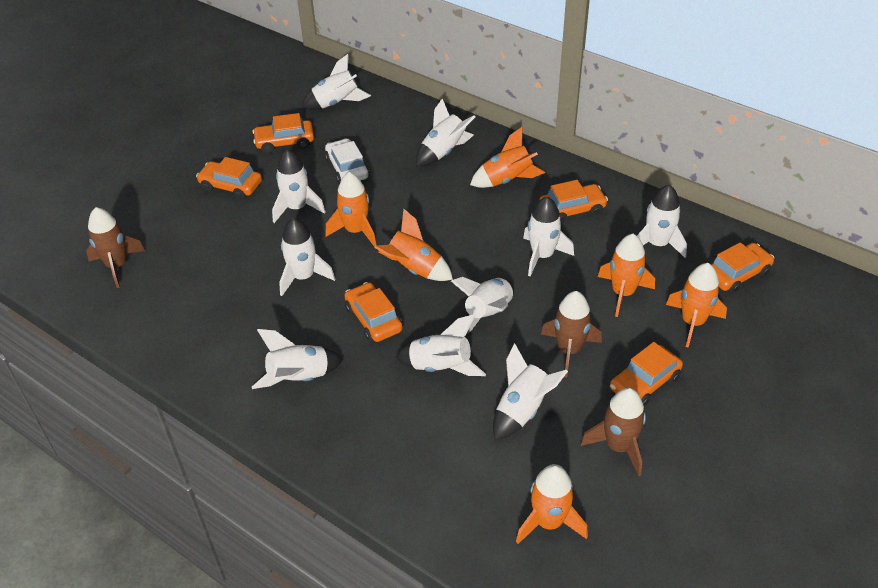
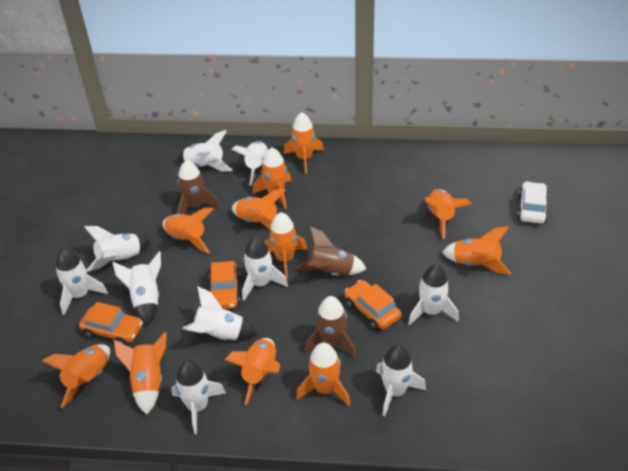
orange car: 6 -> 3
orange rocket: 6 -> 11

